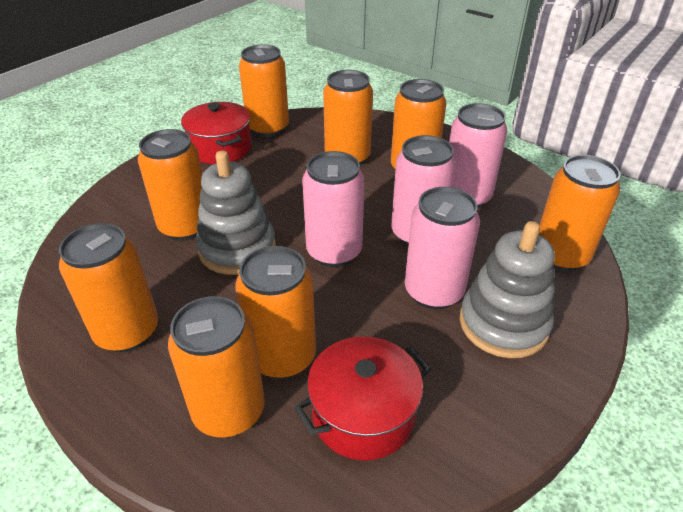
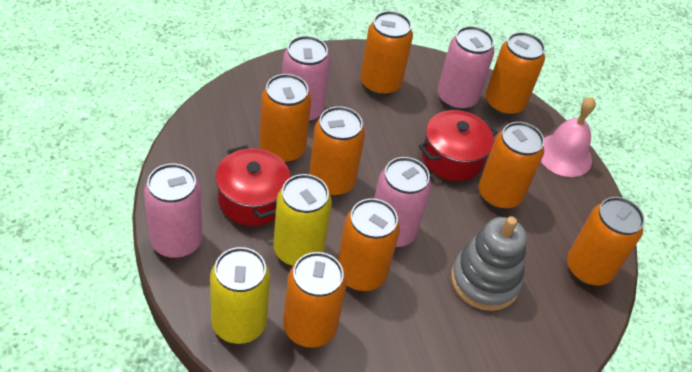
grey stacking toy: 2 -> 1
pink bell: 0 -> 1
yellow can: 0 -> 2

